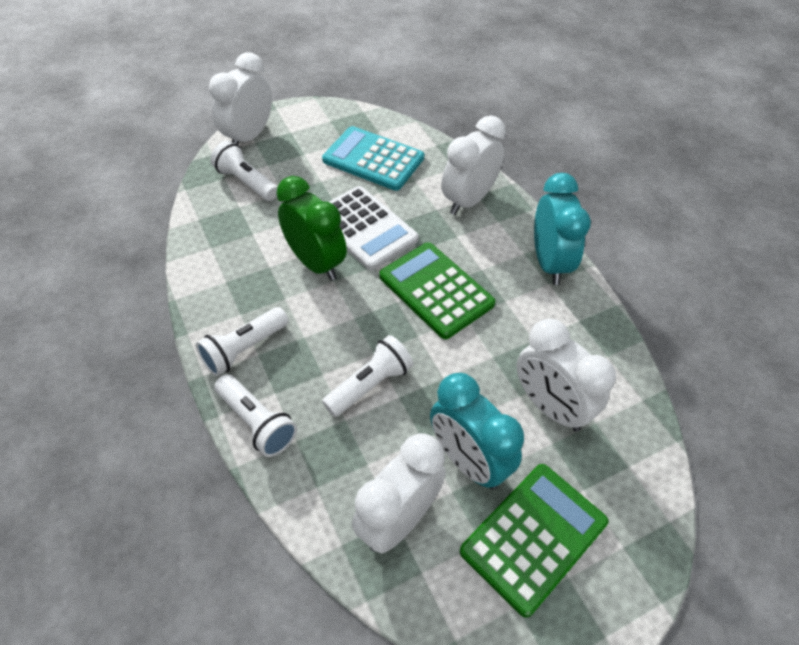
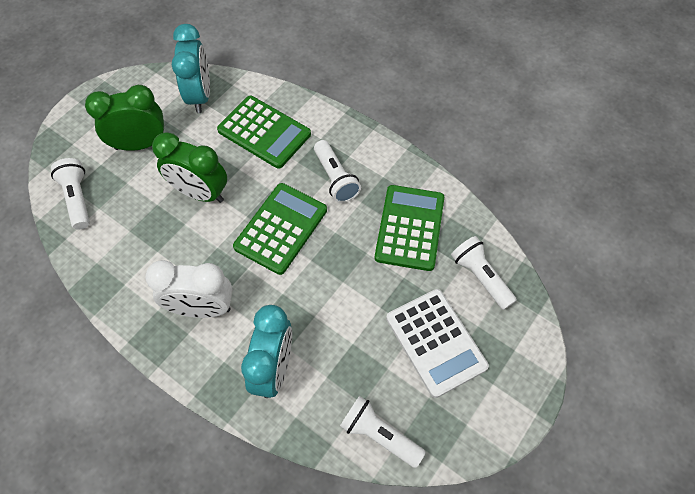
green calculator: 2 -> 3
green clock: 1 -> 2
turquoise calculator: 1 -> 0
white clock: 4 -> 1

